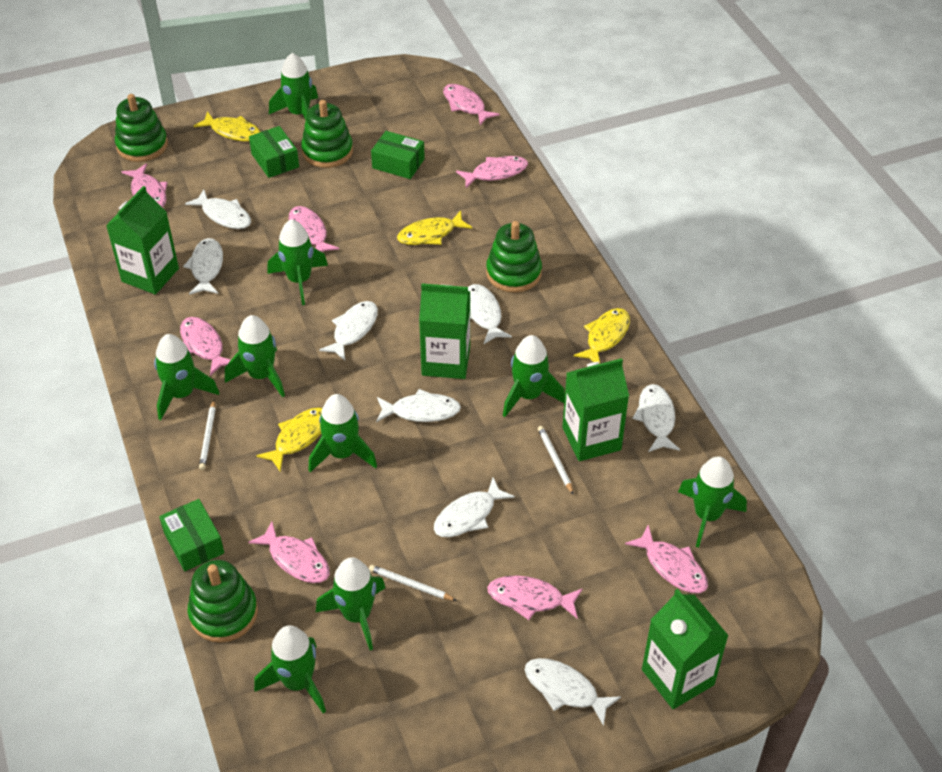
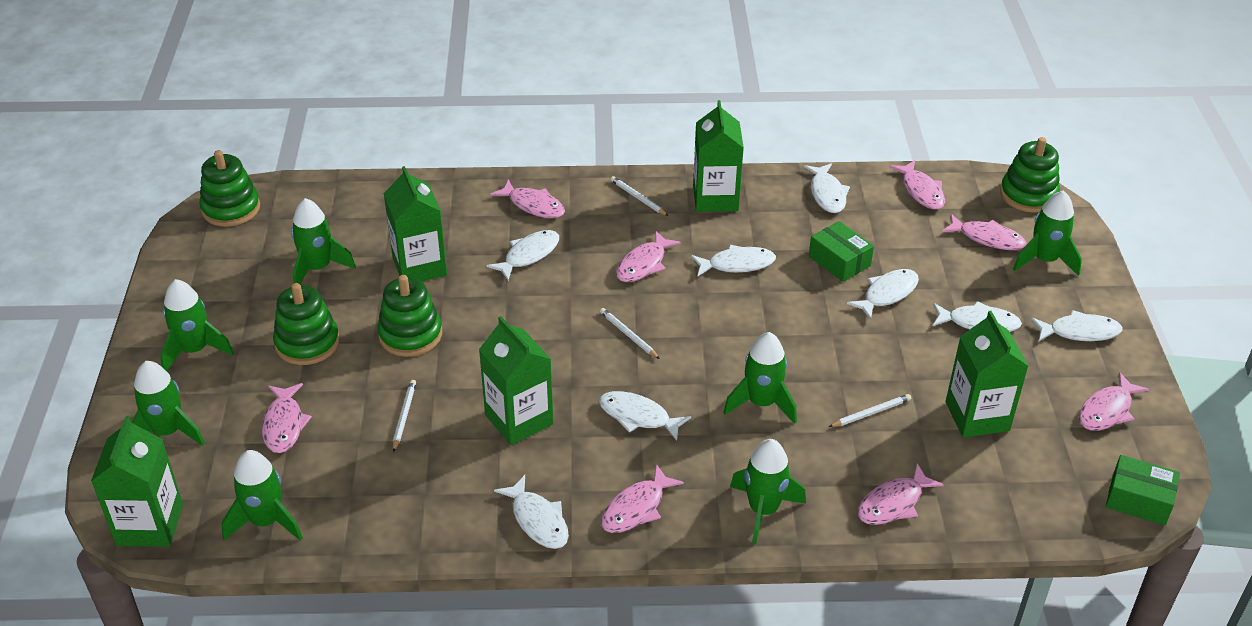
green box: 3 -> 2
green carton: 4 -> 5
green rocket: 9 -> 7
white pencil: 3 -> 4
yellow fish: 4 -> 0

